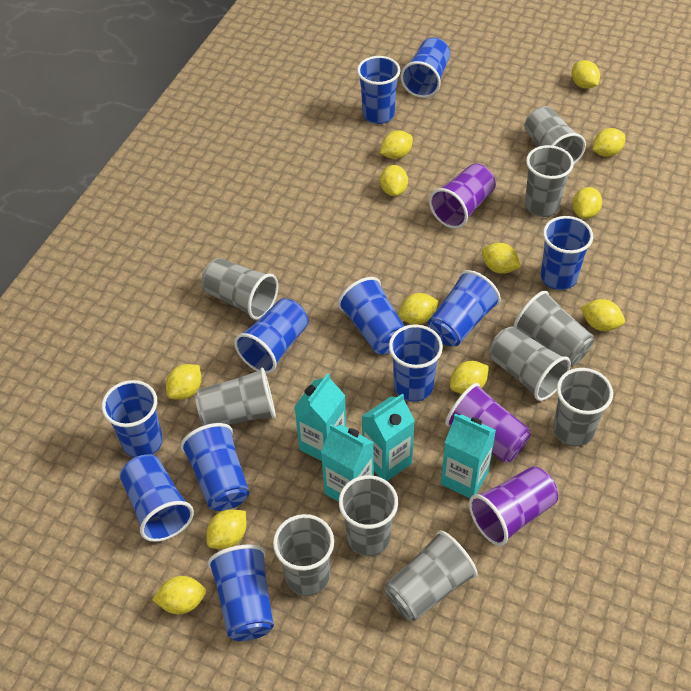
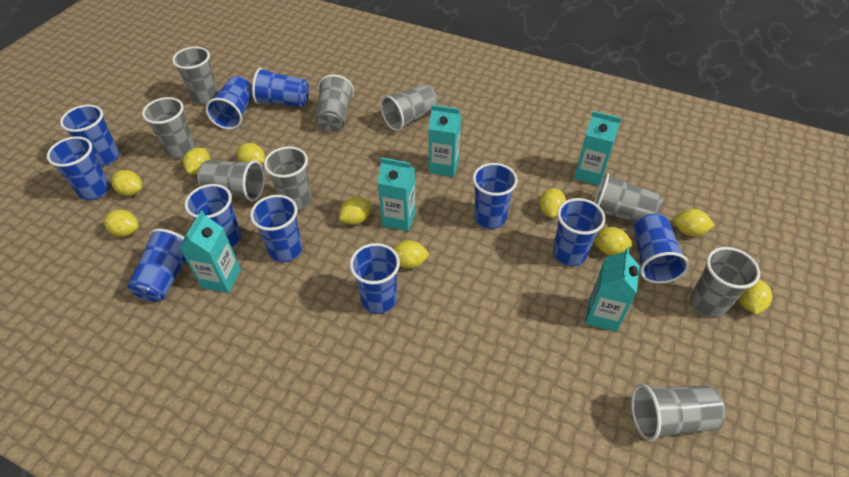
grey cup: 10 -> 9
purple cup: 3 -> 0
turquoise carton: 4 -> 5
yellow lemon: 12 -> 10

